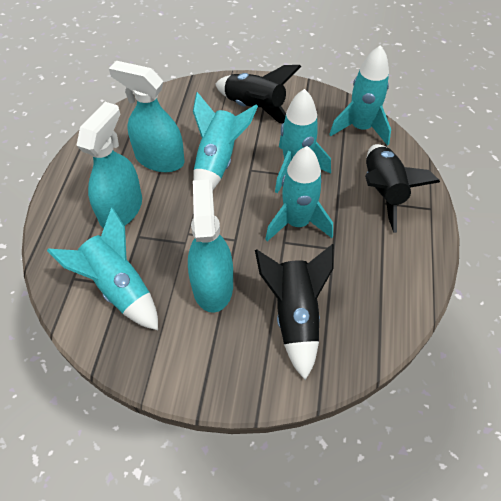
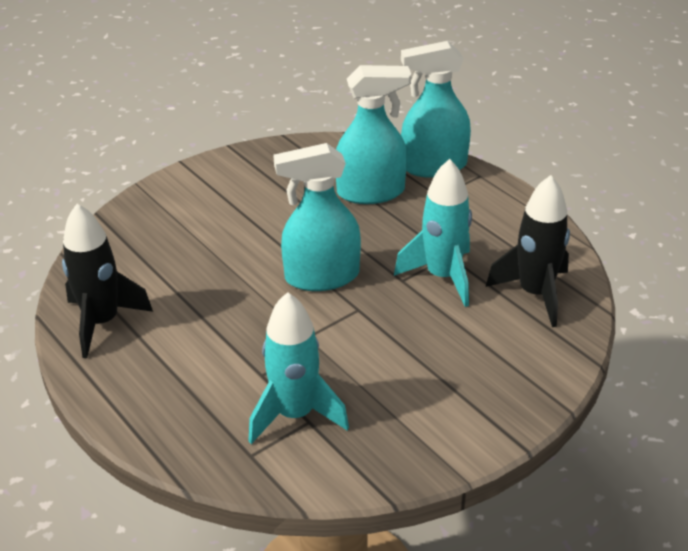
black rocket: 3 -> 2
turquoise rocket: 5 -> 2

